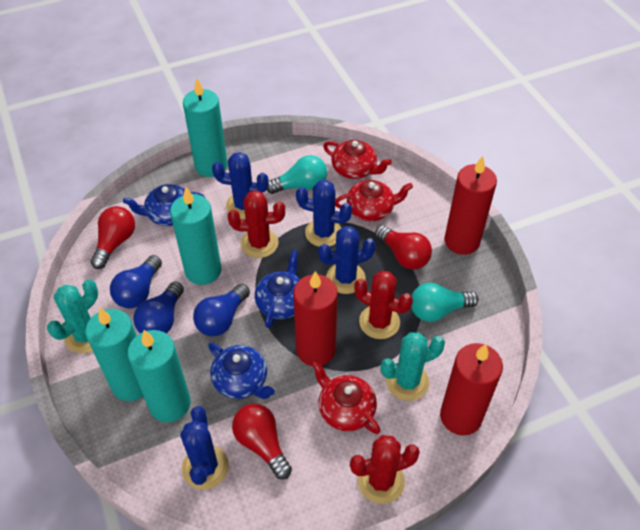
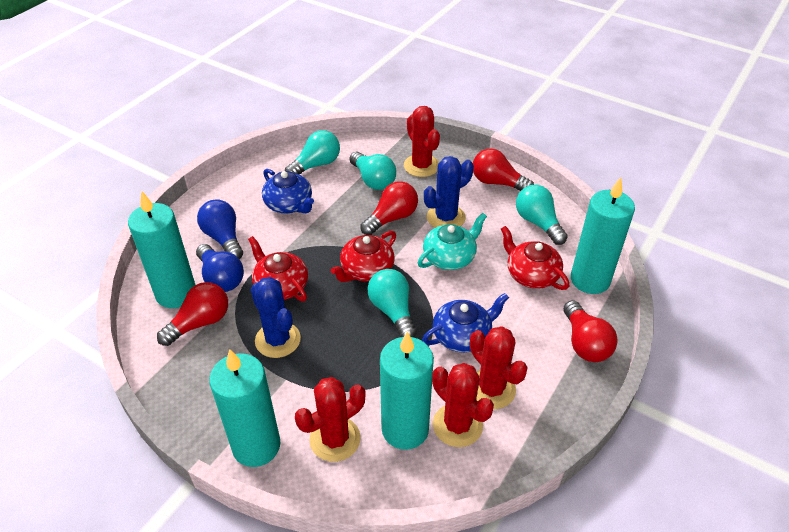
blue cactus: 4 -> 2
blue light bulb: 3 -> 2
blue teapot: 3 -> 2
red cactus: 3 -> 4
red candle: 3 -> 0
red light bulb: 3 -> 4
turquoise cactus: 2 -> 0
turquoise light bulb: 2 -> 4
turquoise teapot: 0 -> 1

